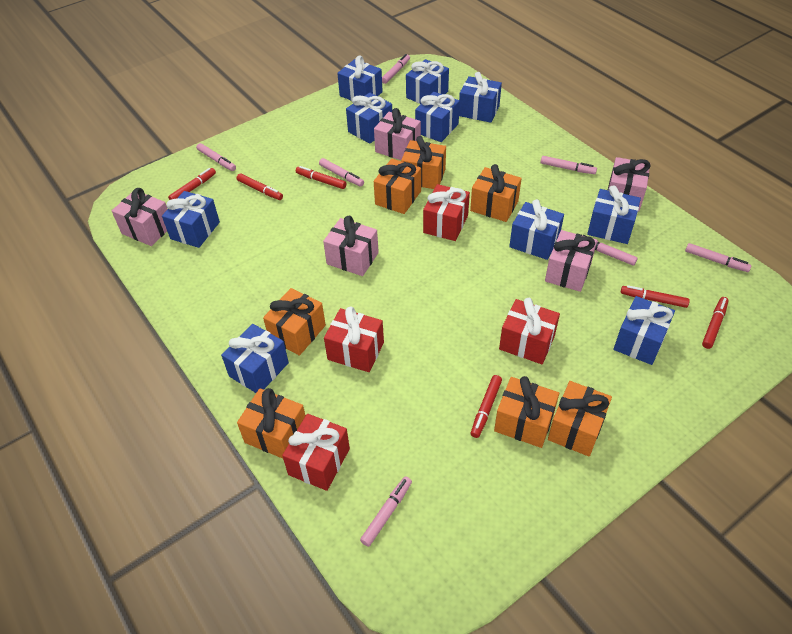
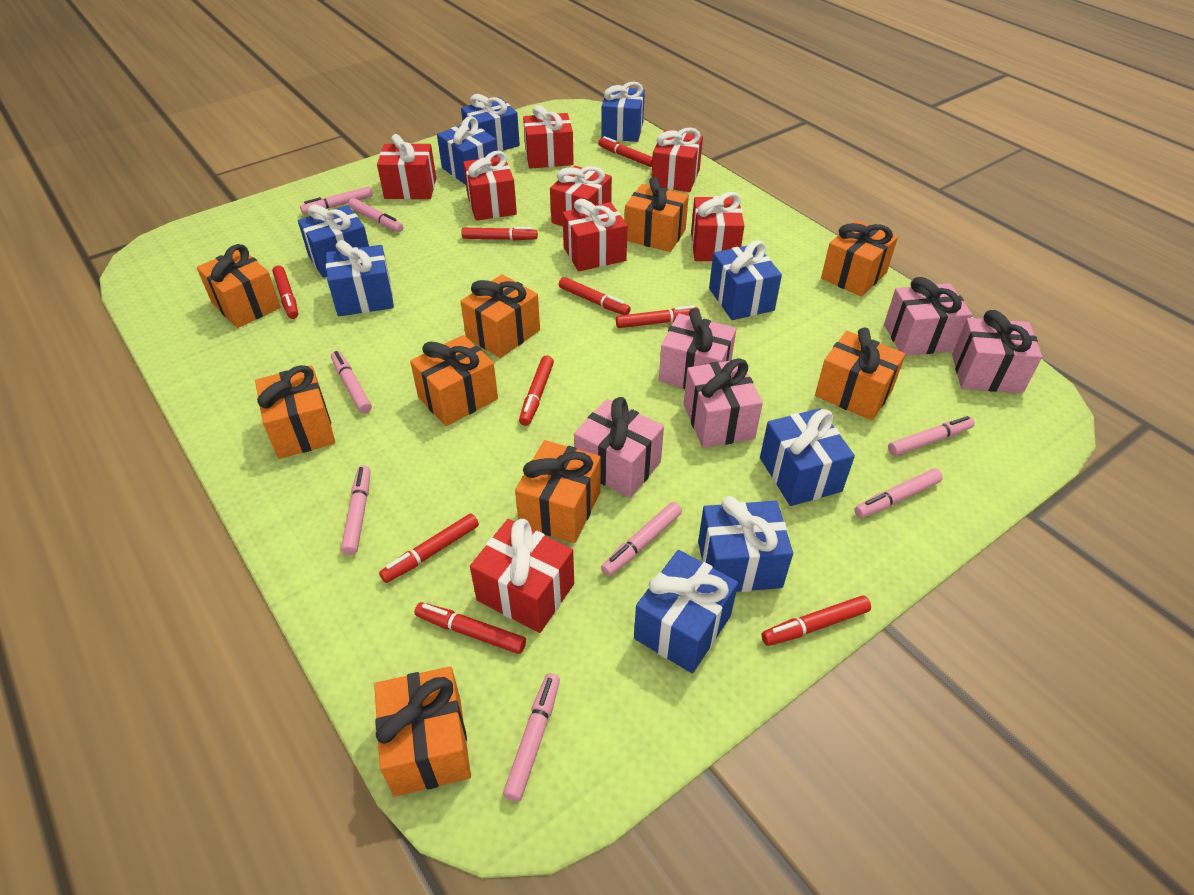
blue gift: 10 -> 9
orange gift: 7 -> 9
pink marker: 7 -> 8
red gift: 4 -> 8
red marker: 6 -> 9

